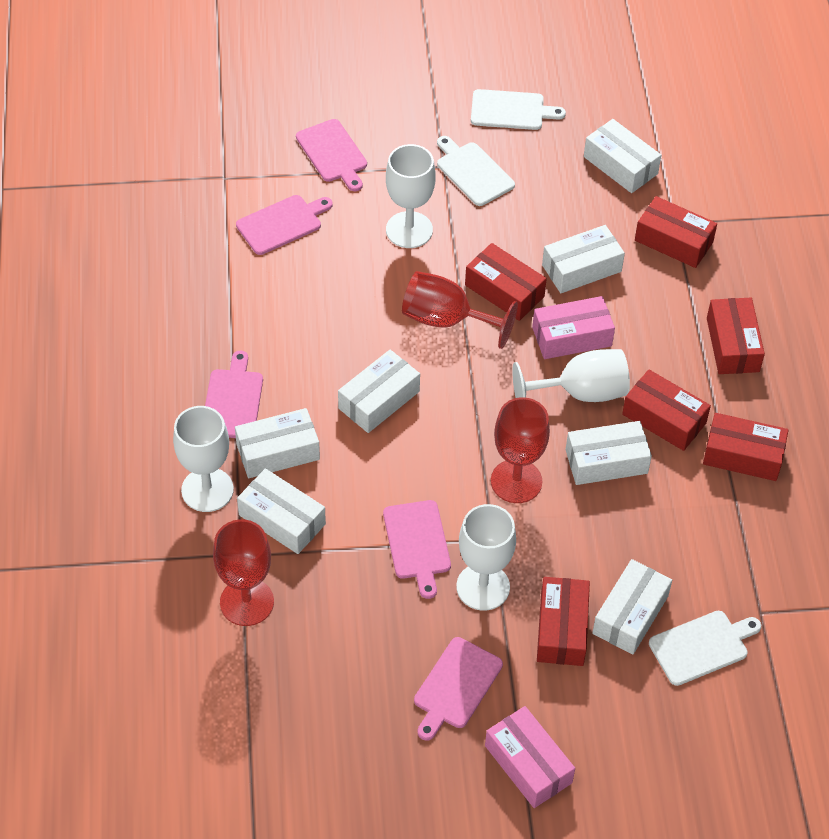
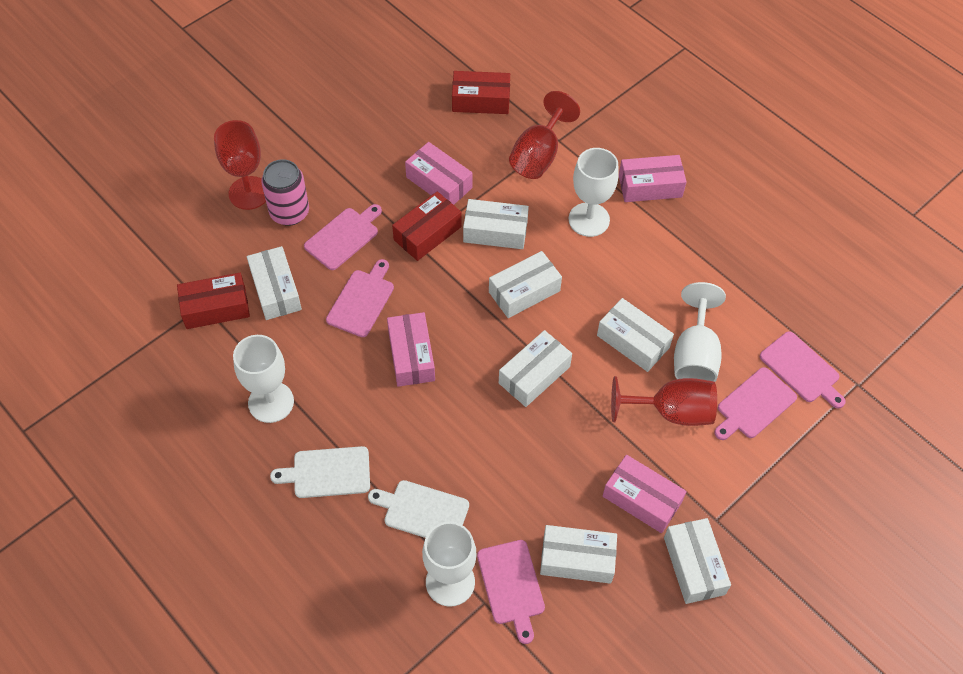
pink box: 2 -> 4
pink can: 0 -> 1
red box: 6 -> 3
white cutting board: 3 -> 2

